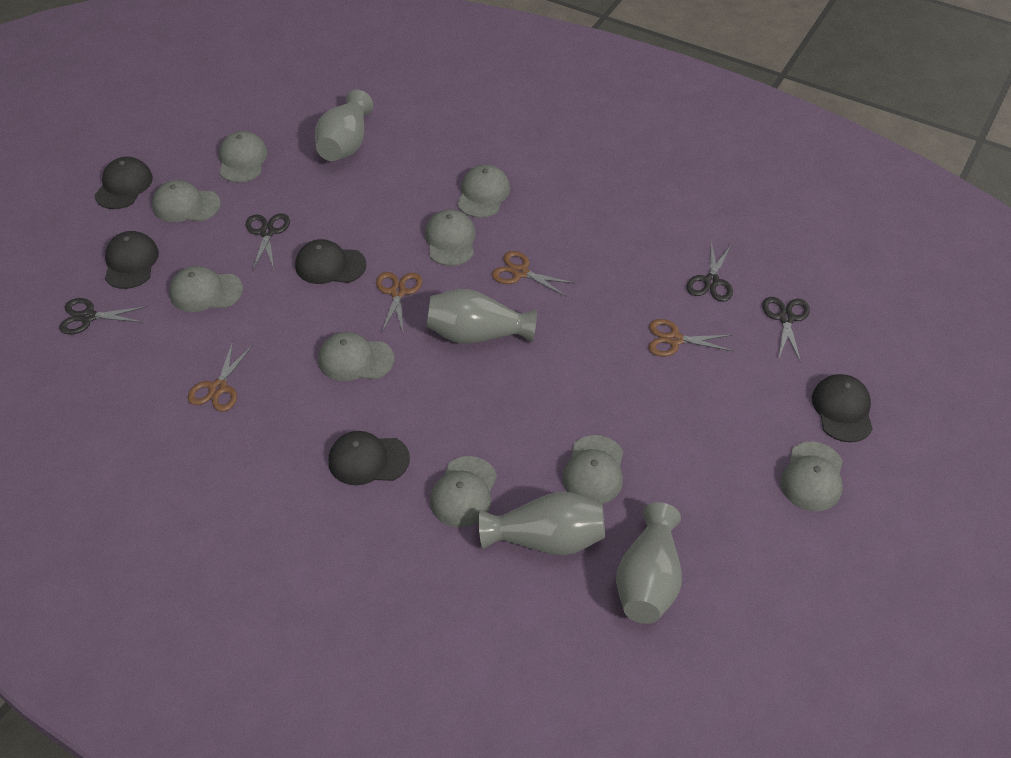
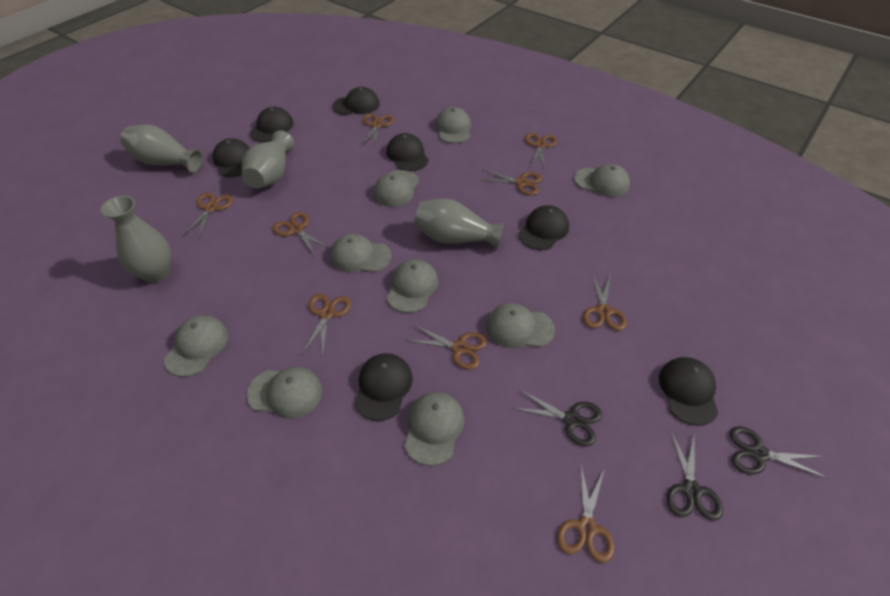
black cap: 5 -> 7
black scissors: 4 -> 3
brown scissors: 4 -> 9

